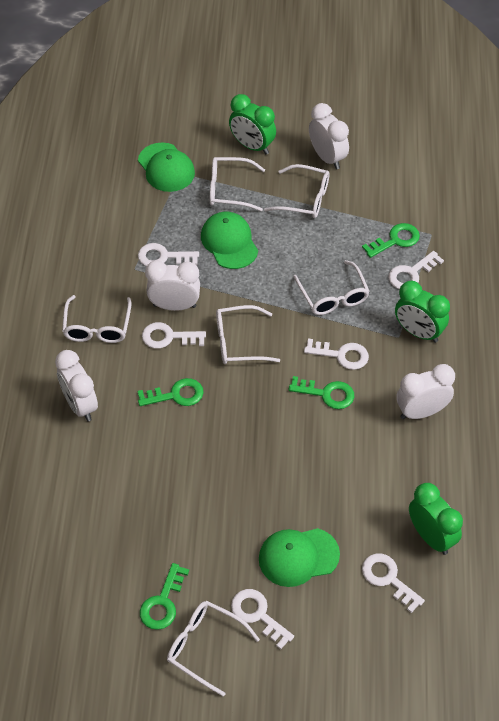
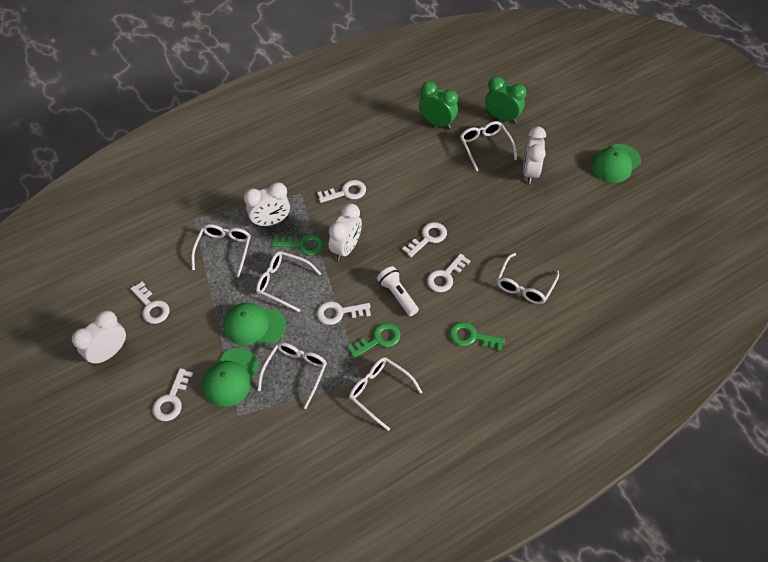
green clock: 3 -> 2
green key: 4 -> 3
white flashlight: 0 -> 1

